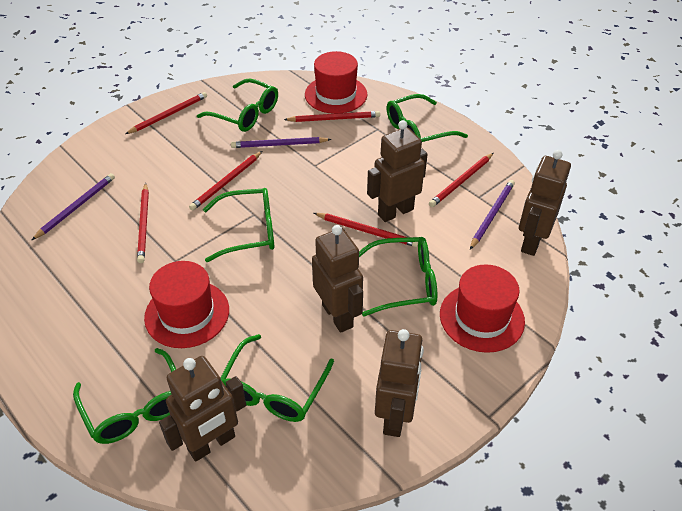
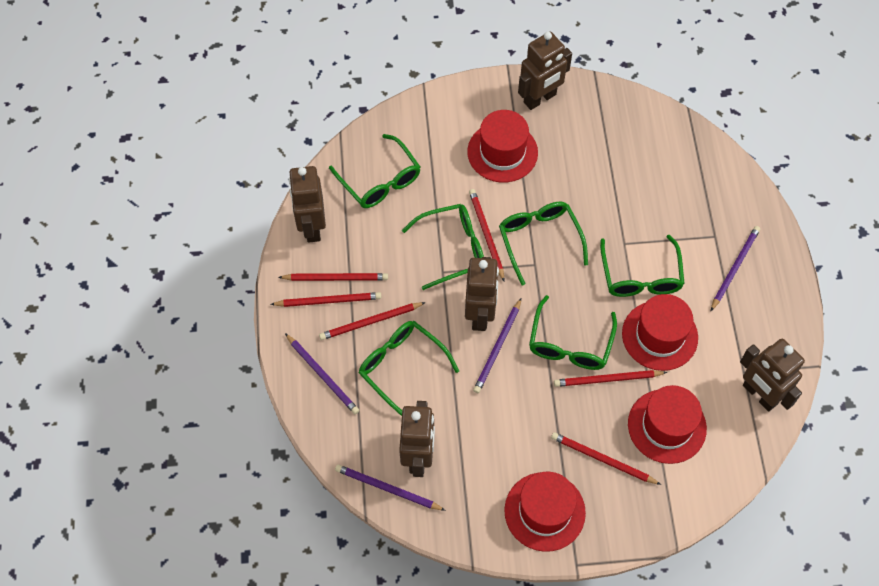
purple pencil: 3 -> 4
red hat: 3 -> 4

